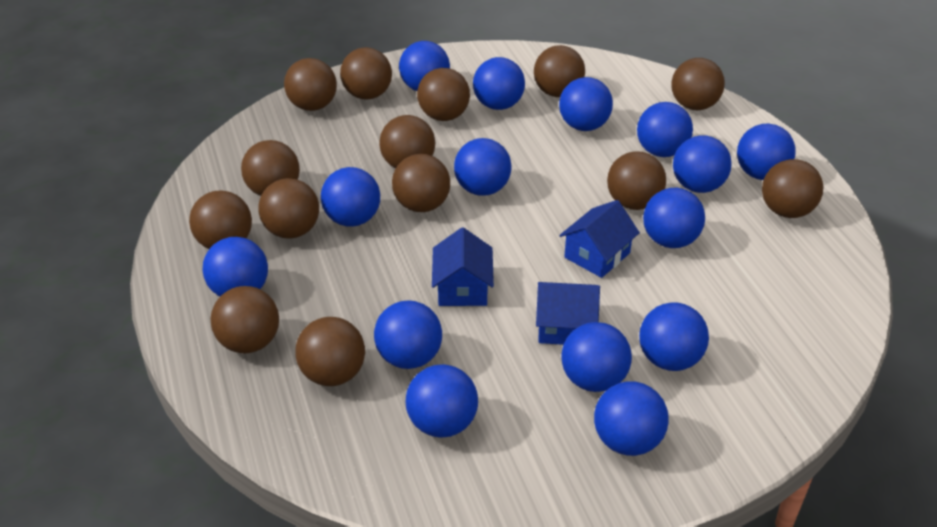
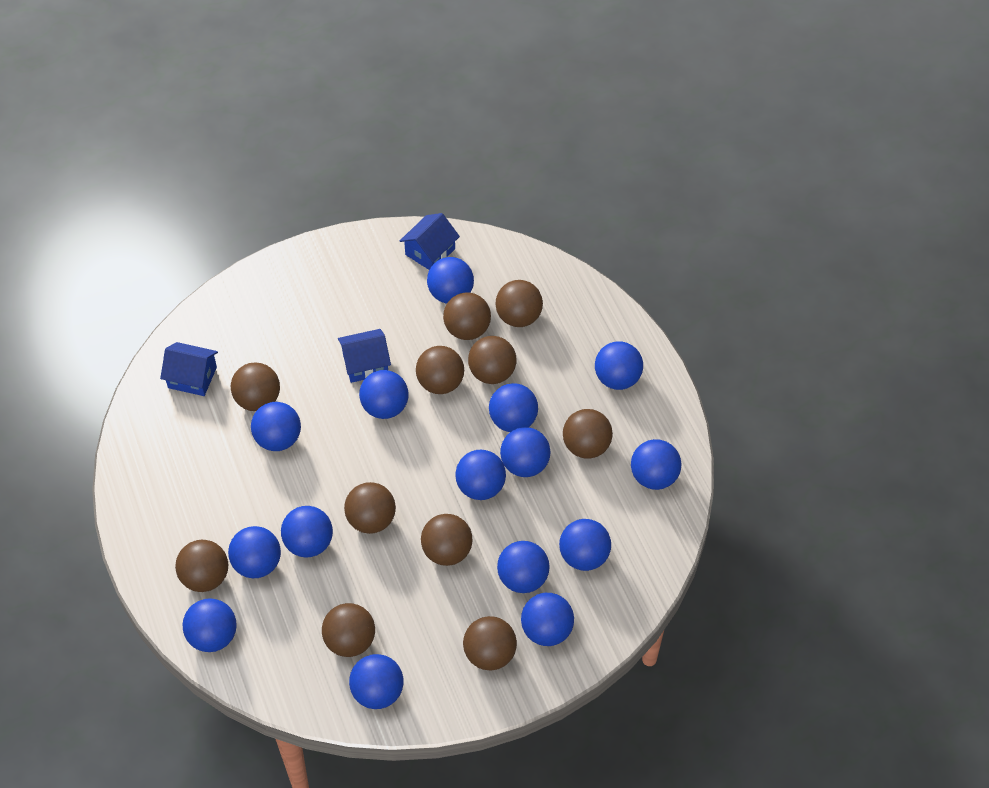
brown ball: 14 -> 11

